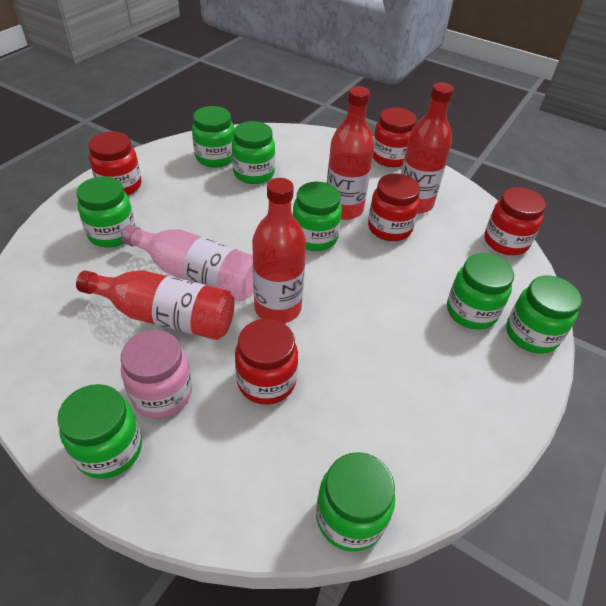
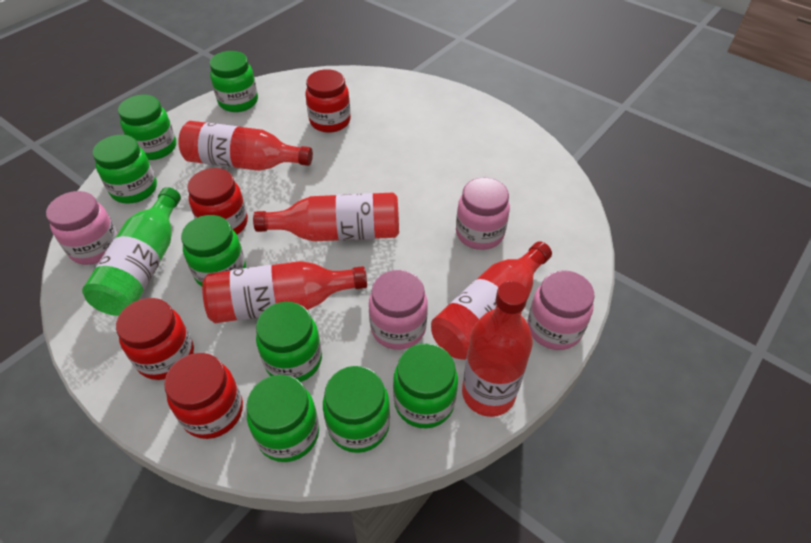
green bottle: 0 -> 1
pink bottle: 1 -> 0
pink jar: 1 -> 4
red bottle: 4 -> 5
red jar: 5 -> 4

